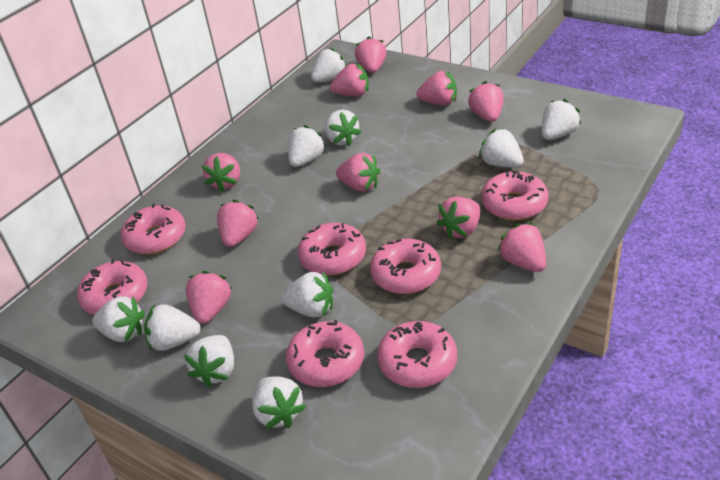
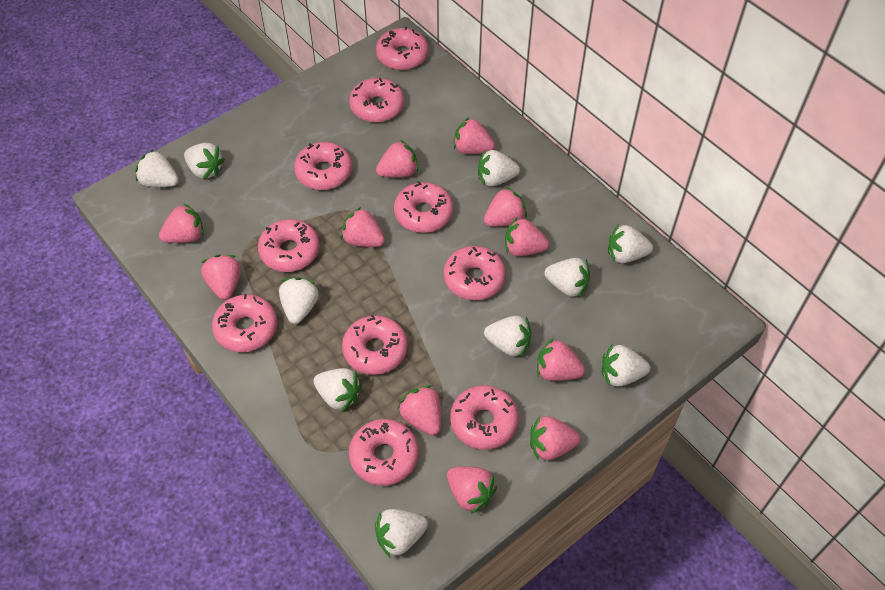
pink donut: 7 -> 10
pink strawberry: 10 -> 11

